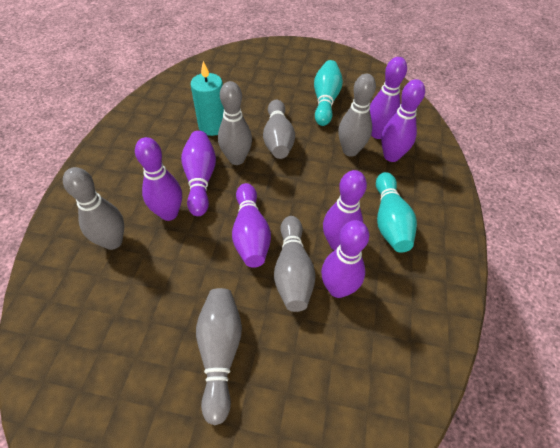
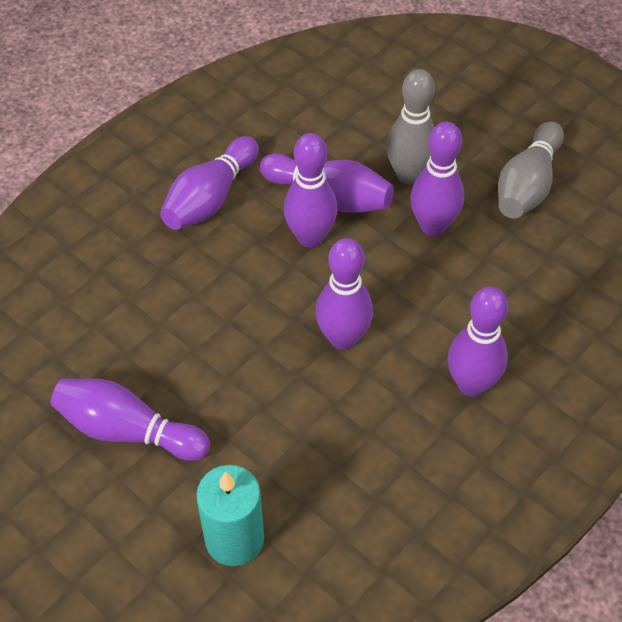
grey bowling pin: 6 -> 2
turquoise bowling pin: 2 -> 0

